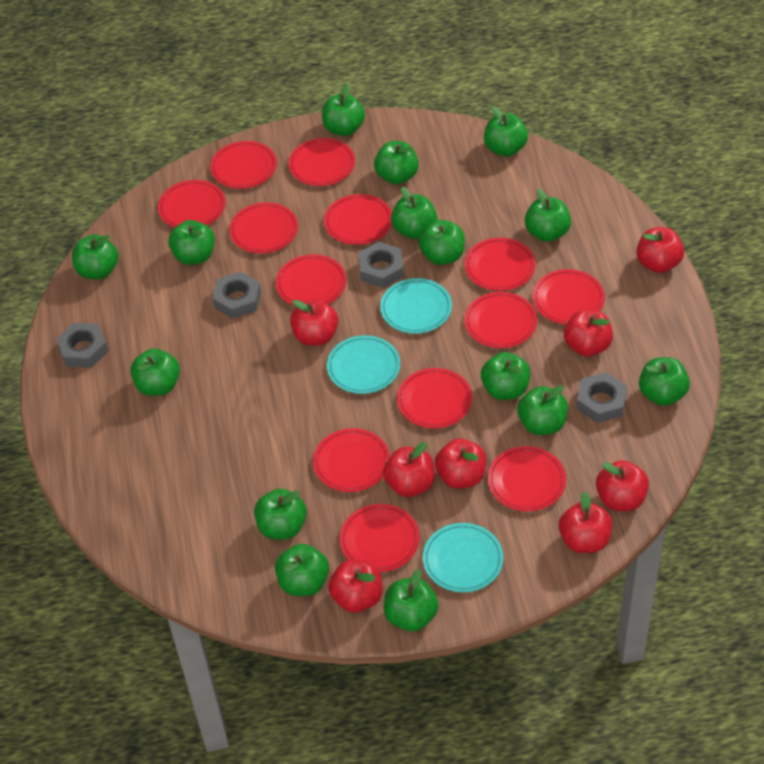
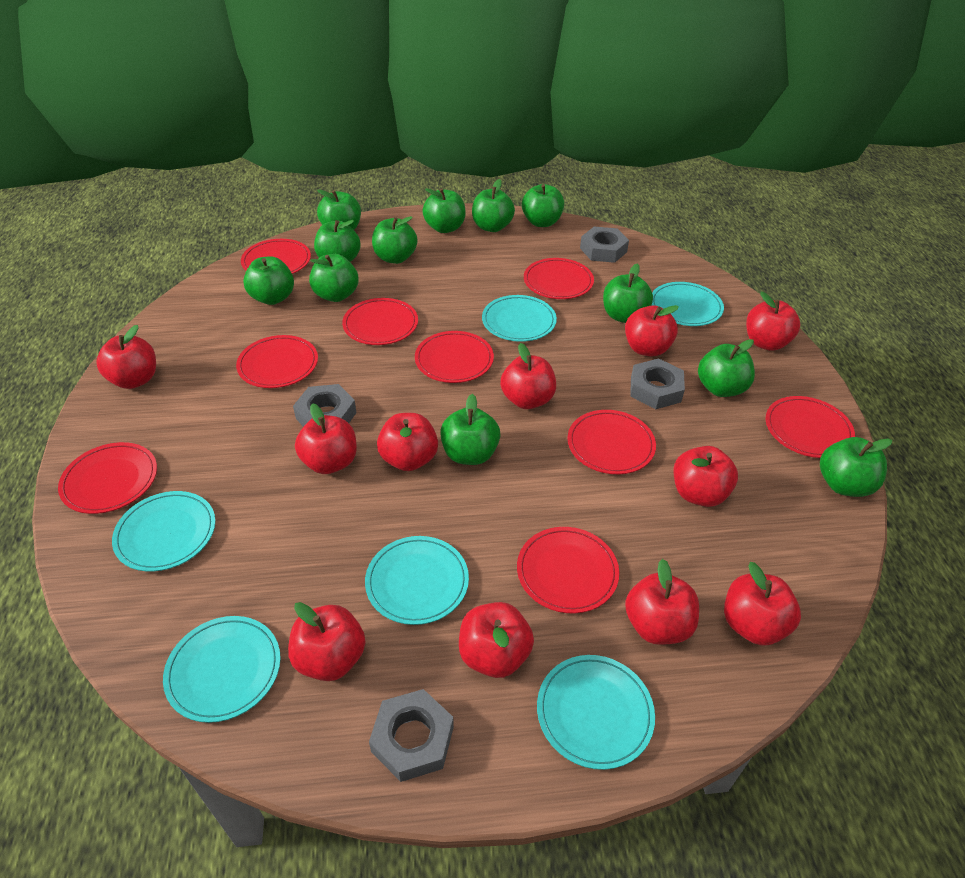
green apple: 15 -> 12
red apple: 8 -> 11
red plate: 13 -> 9
turquoise plate: 3 -> 6

